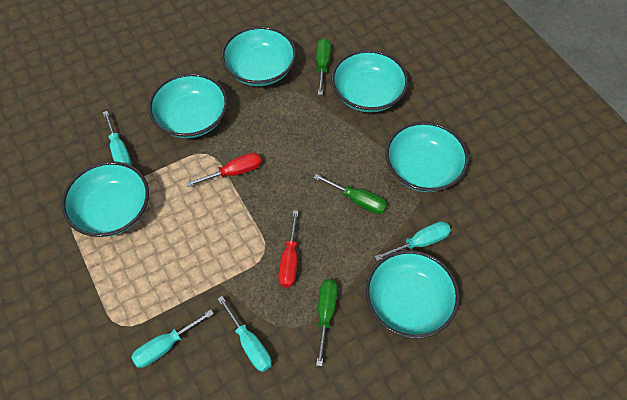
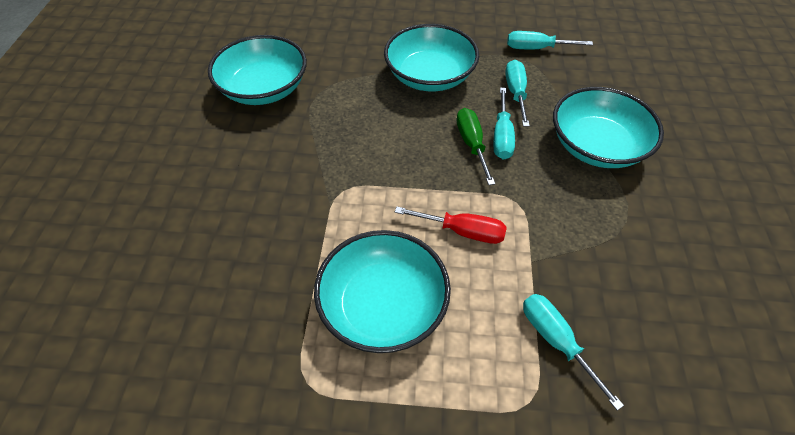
green screwdriver: 3 -> 1
red screwdriver: 2 -> 1
turquoise bowl: 6 -> 4

